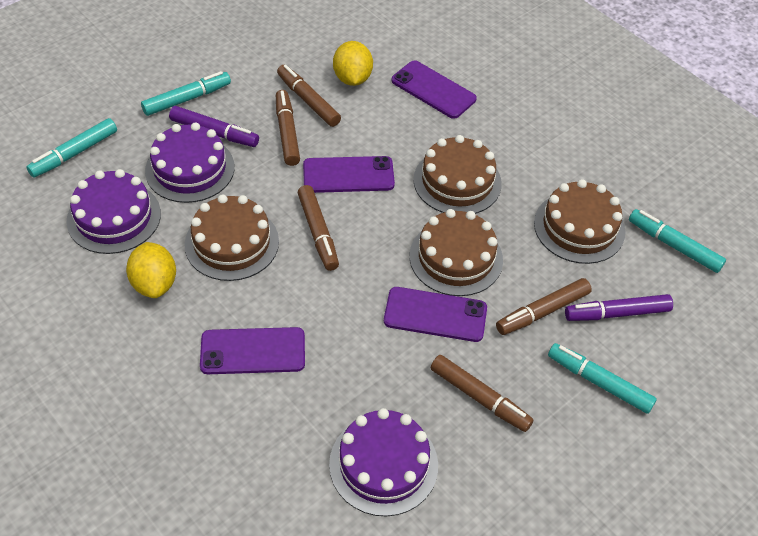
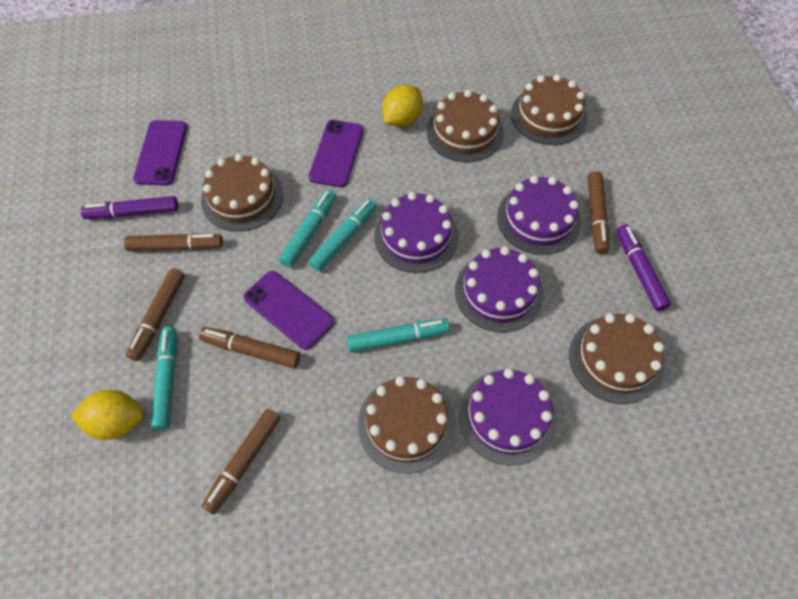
brown cake: 4 -> 5
purple cake: 3 -> 4
purple phone: 4 -> 3

